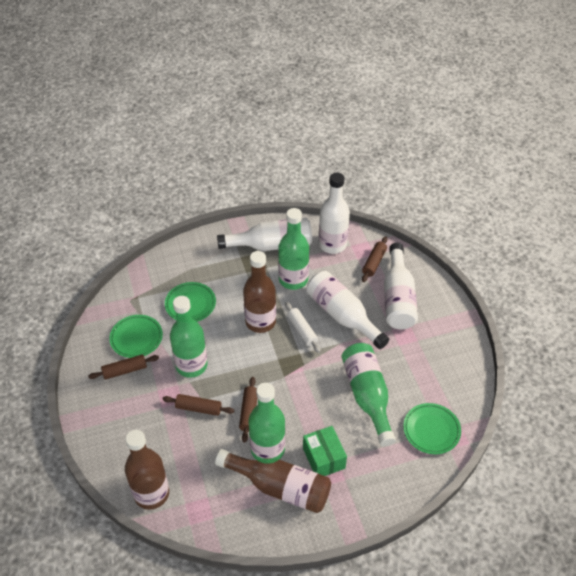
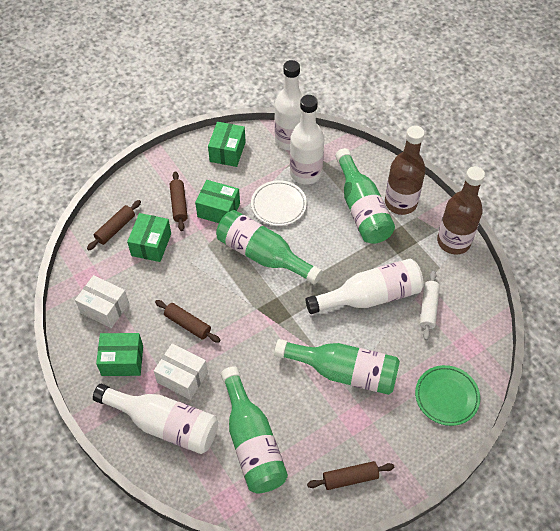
brown bottle: 3 -> 2
green box: 1 -> 4
green plate: 3 -> 1
white box: 0 -> 2
white plate: 0 -> 1

